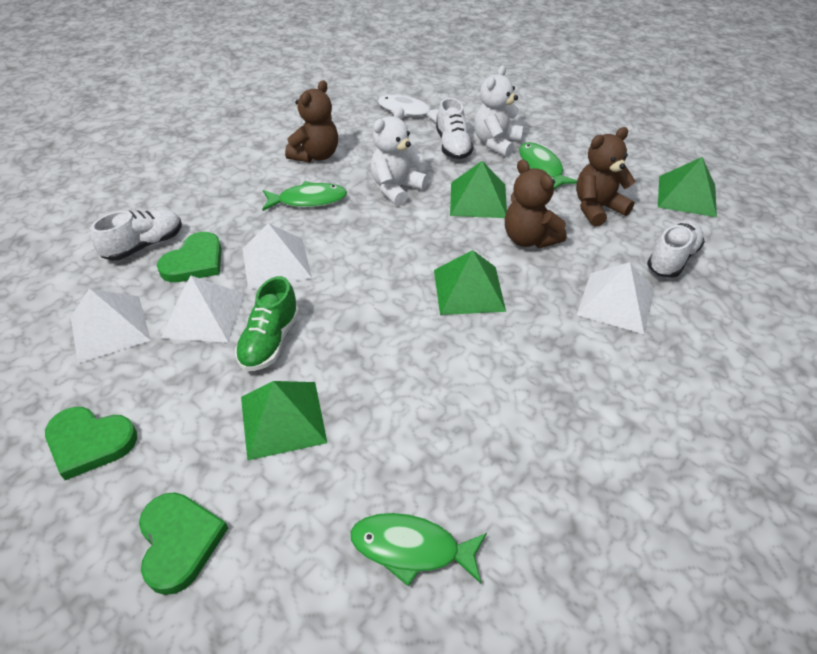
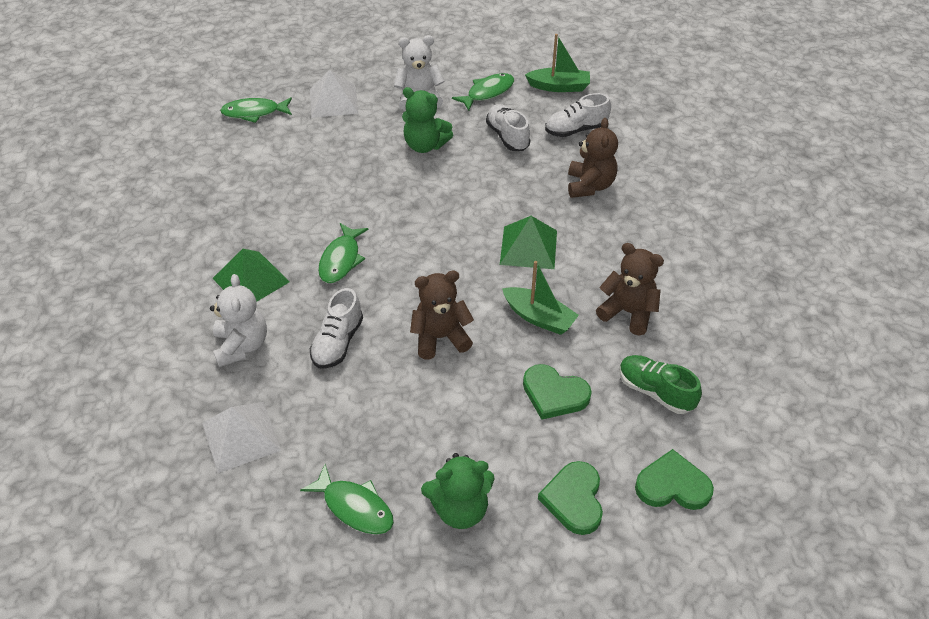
green boat: 0 -> 2
green fish: 3 -> 4
green pyramid: 4 -> 2
green teddy bear: 0 -> 2
white fish: 1 -> 0
white pyramid: 4 -> 2

